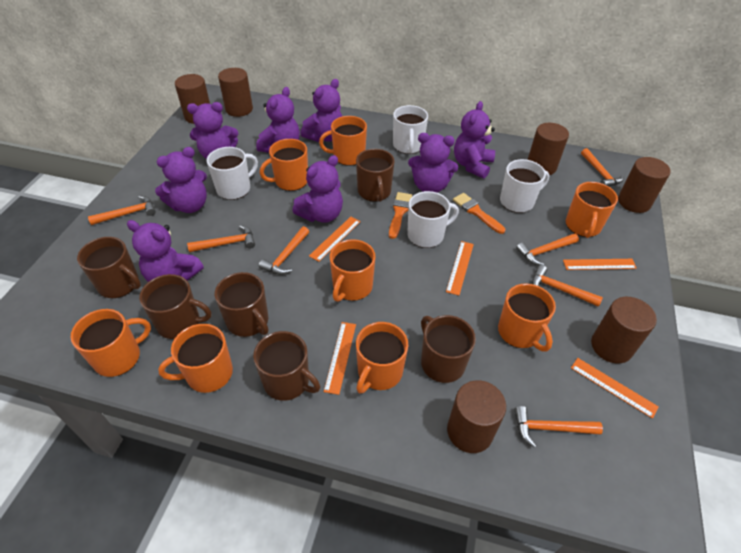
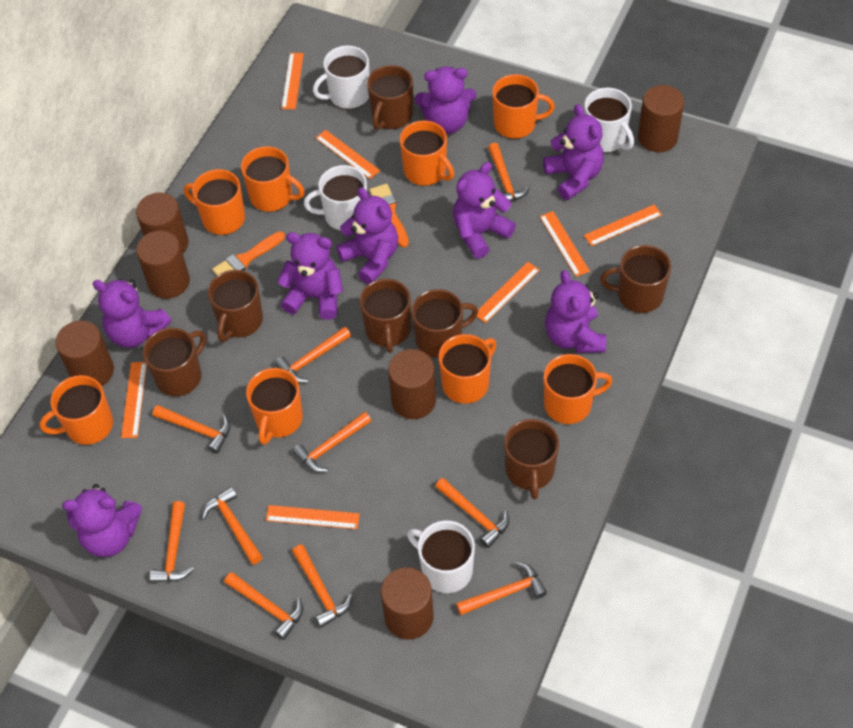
brown mug: 6 -> 7
orange hammer: 7 -> 10
orange ruler: 5 -> 7

